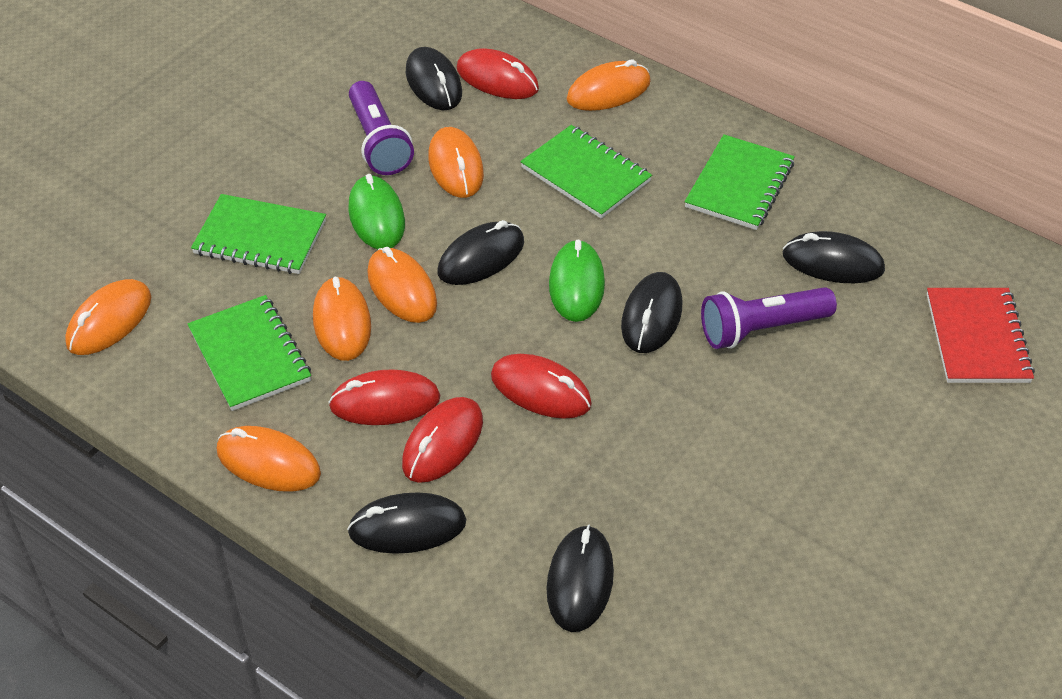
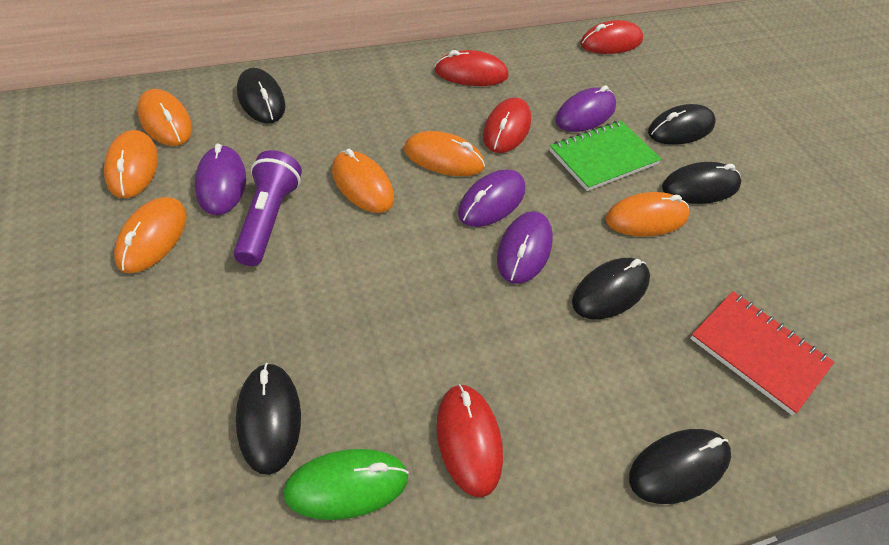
green mouse: 2 -> 1
green notebook: 4 -> 1
purple flashlight: 2 -> 1
purple mouse: 0 -> 4

